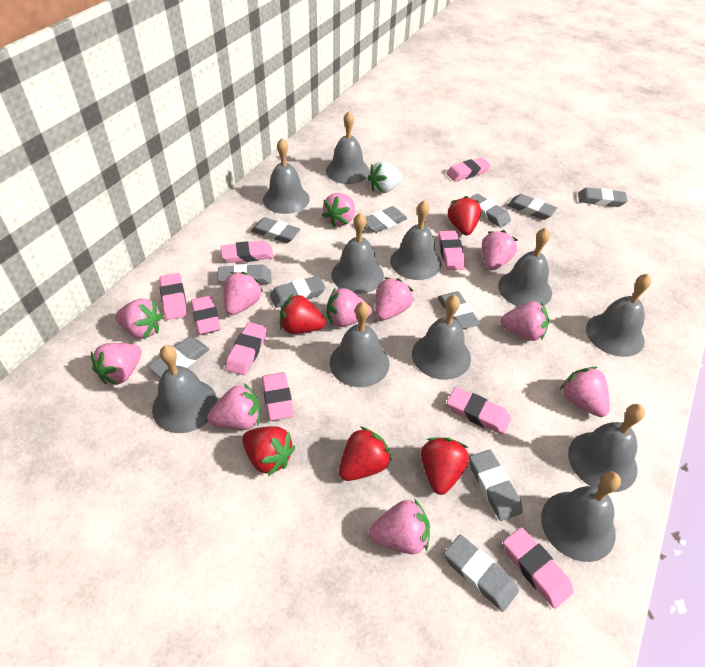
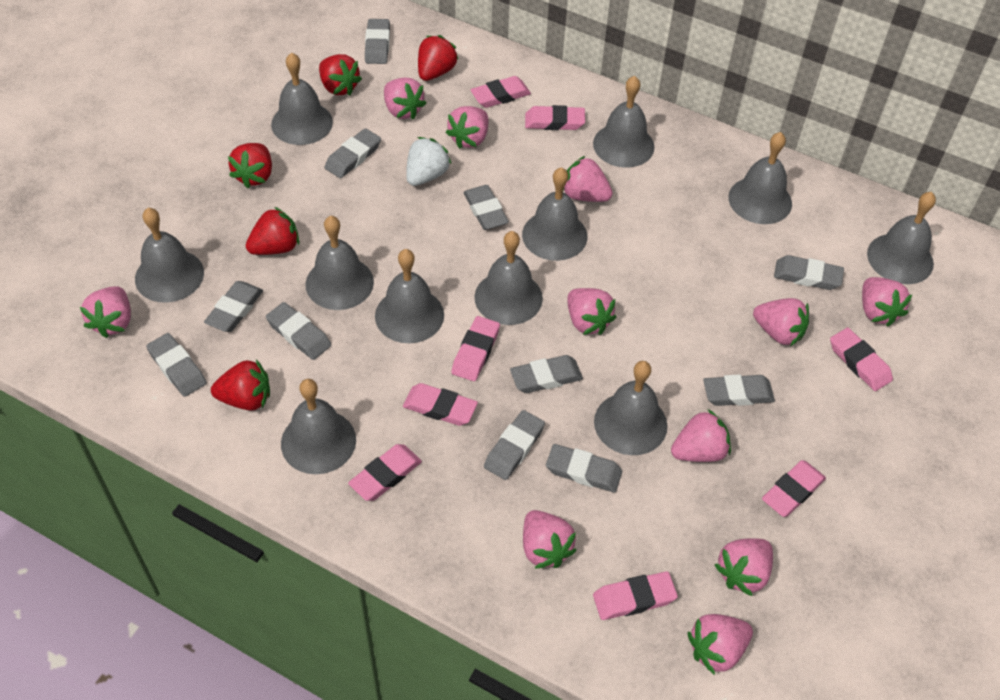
pink eraser: 9 -> 8

